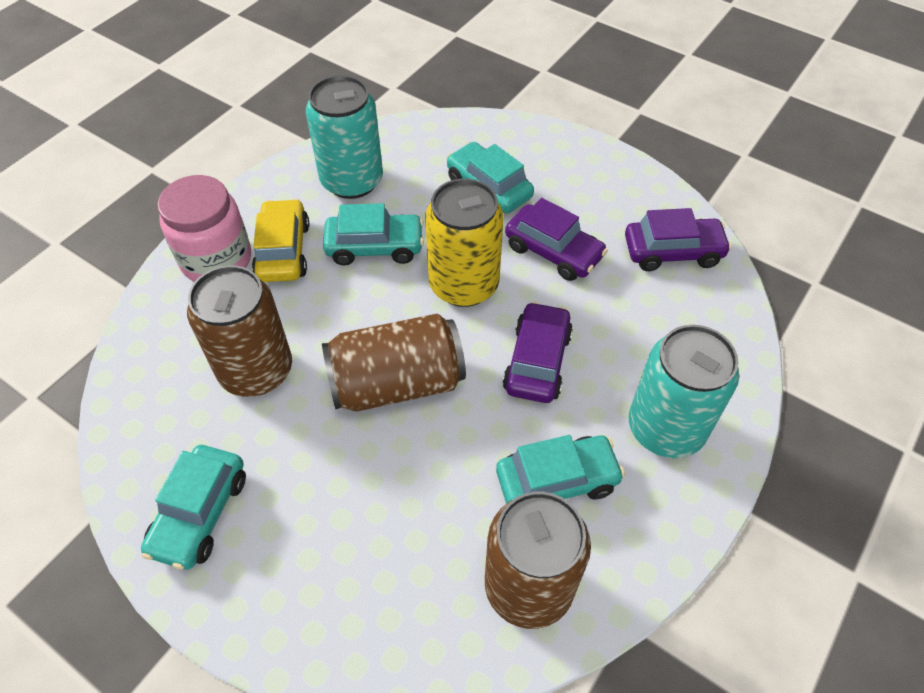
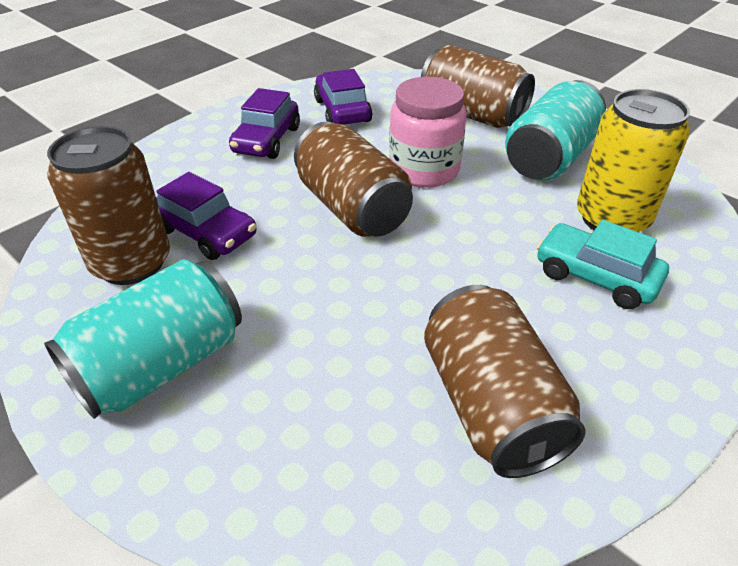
brown can: 3 -> 4
turquoise car: 4 -> 1
yellow car: 1 -> 0

